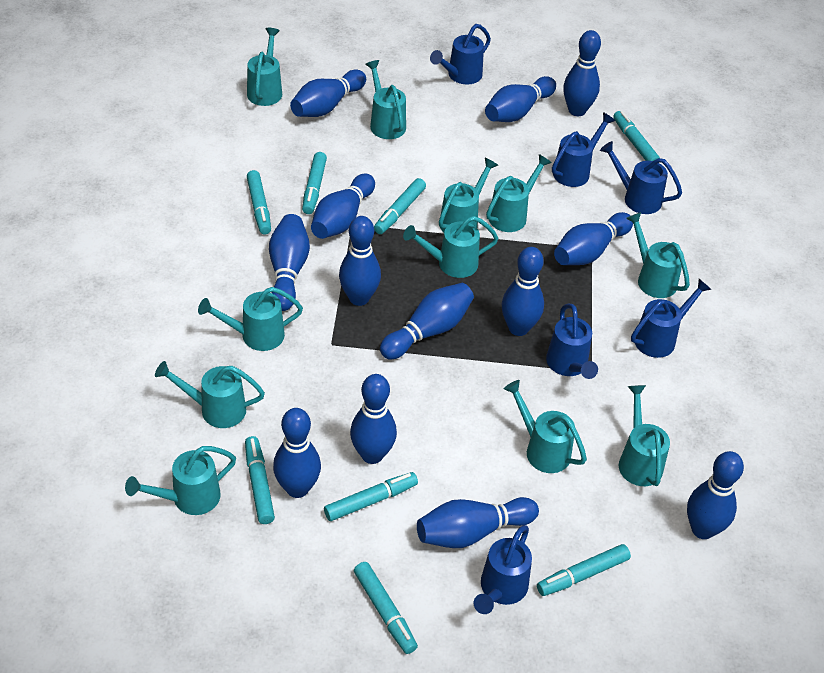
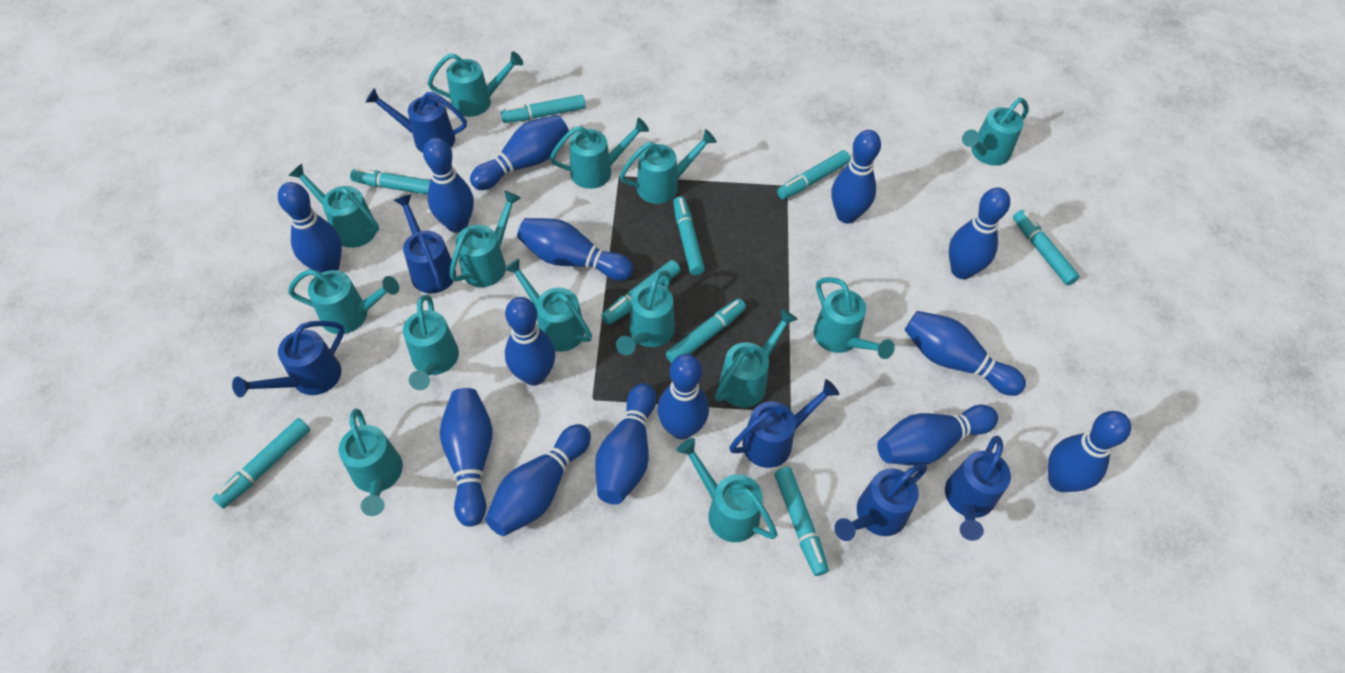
blue bowling pin: 13 -> 14
turquoise marker: 8 -> 9
turquoise watering can: 11 -> 14

